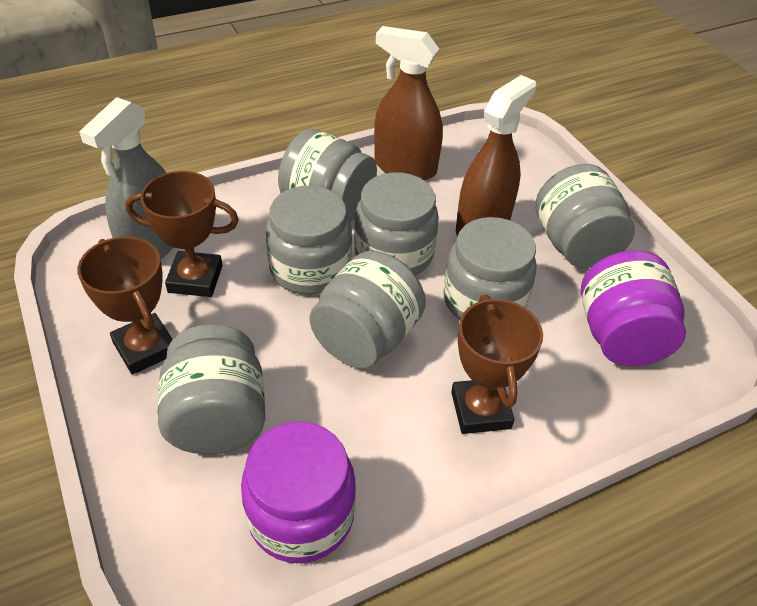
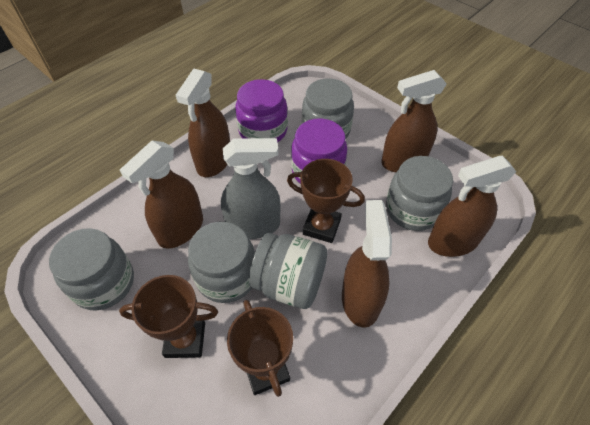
brown spray bottle: 2 -> 5
grey jar: 7 -> 5

